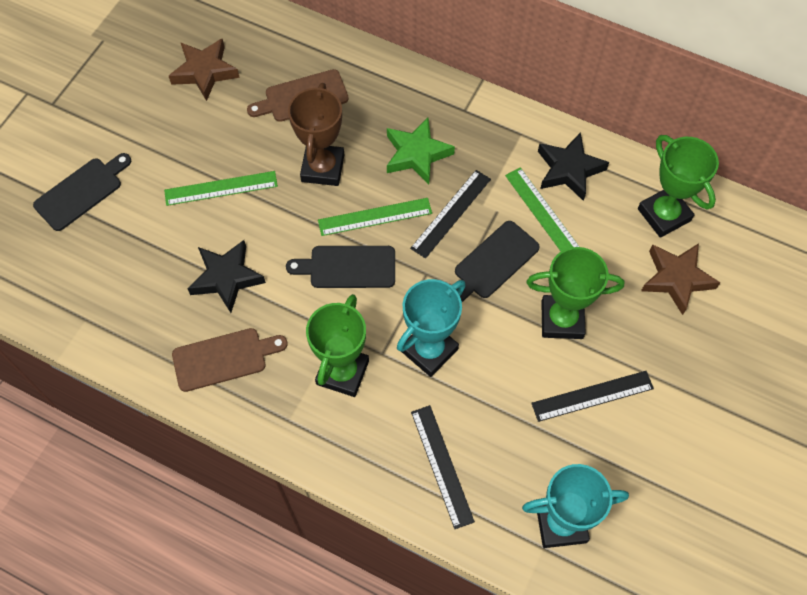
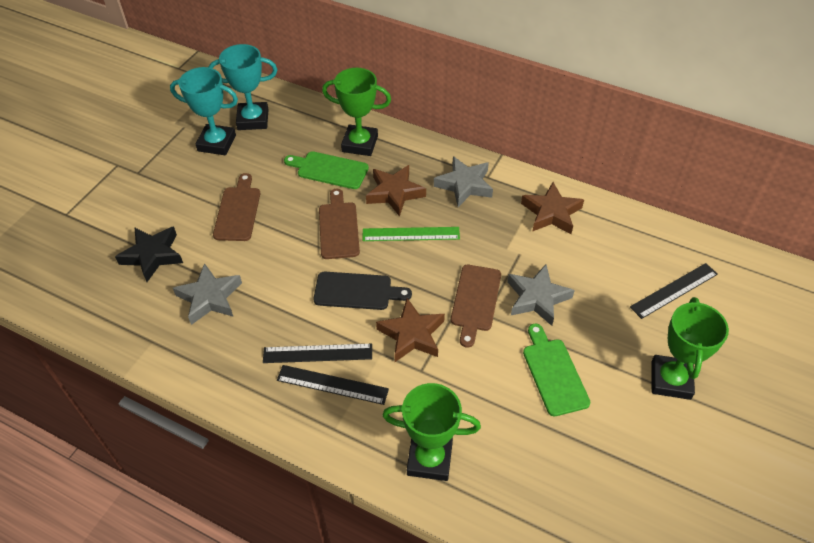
black cutting board: 3 -> 1
black star: 2 -> 1
brown cutting board: 2 -> 3
brown star: 2 -> 3
brown trophy: 1 -> 0
green cutting board: 0 -> 2
green ruler: 3 -> 1
green star: 1 -> 0
grey star: 0 -> 3

